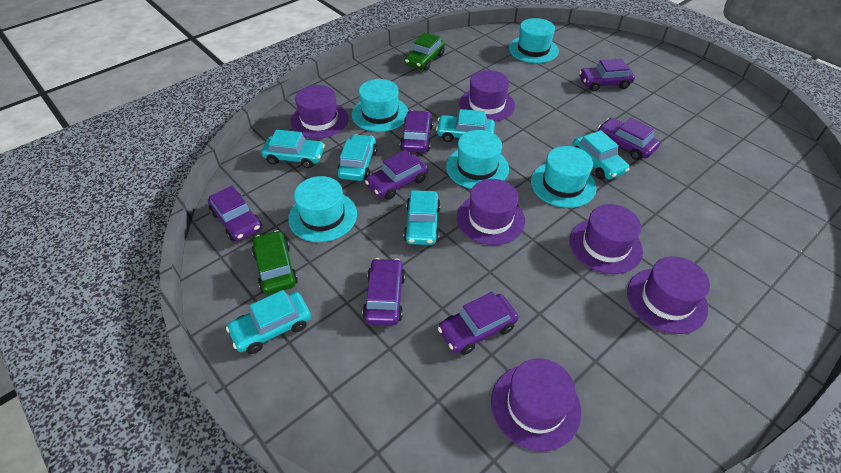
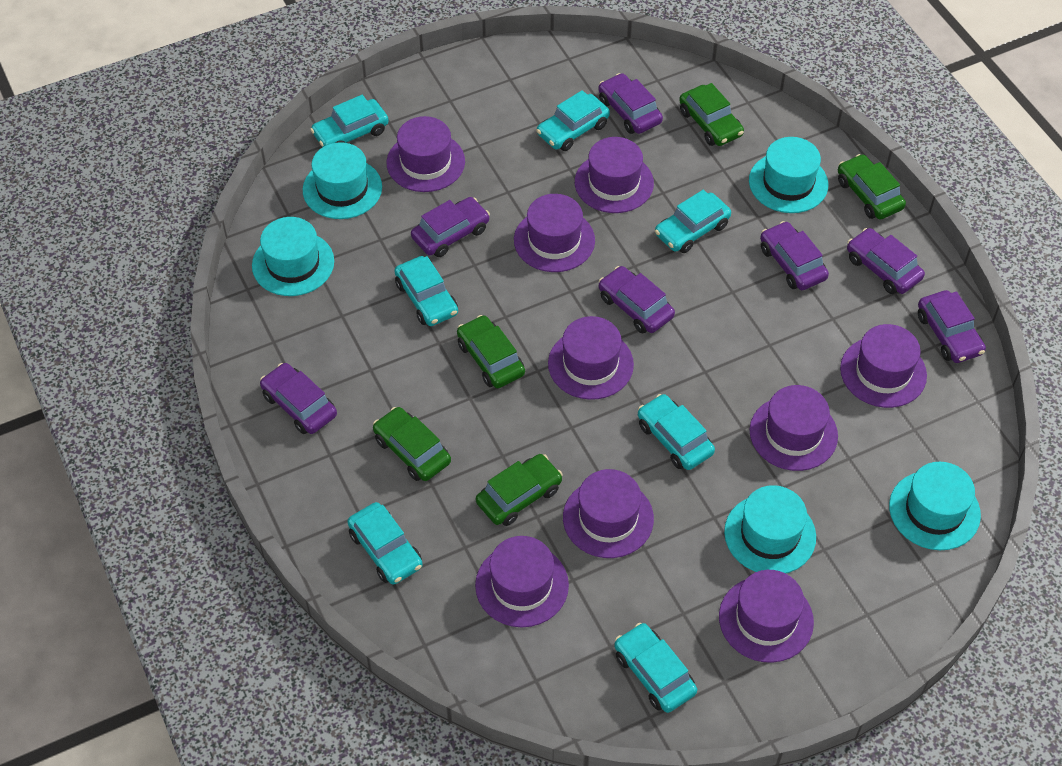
green car: 2 -> 5
purple hat: 6 -> 9
turquoise car: 6 -> 7

